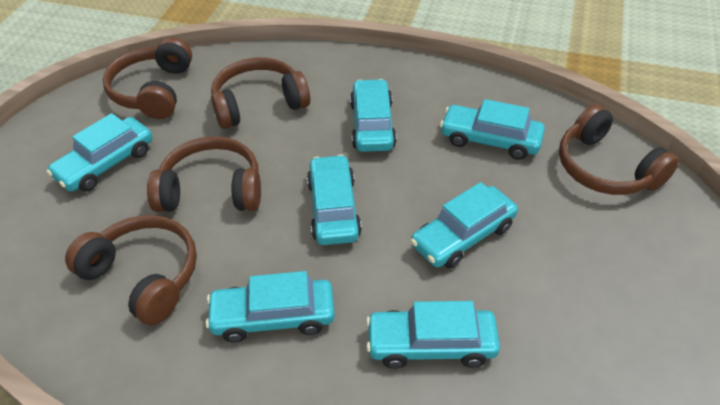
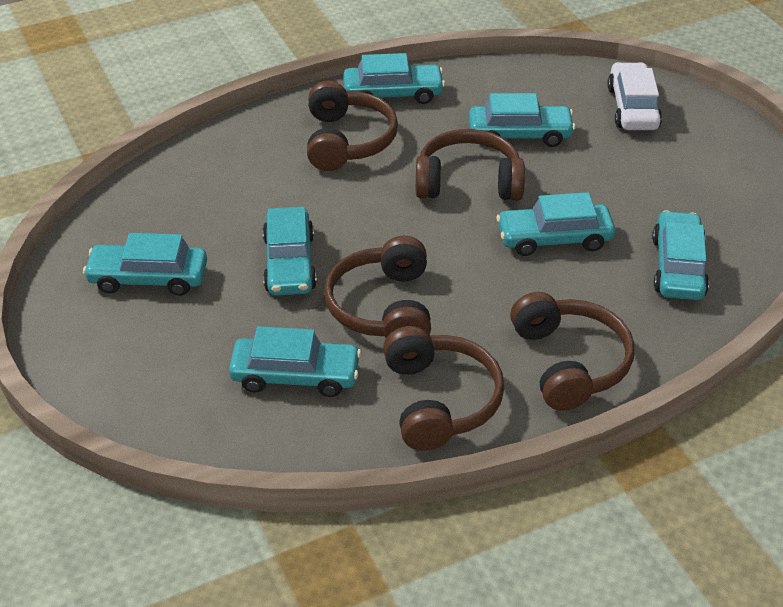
white car: 0 -> 1

